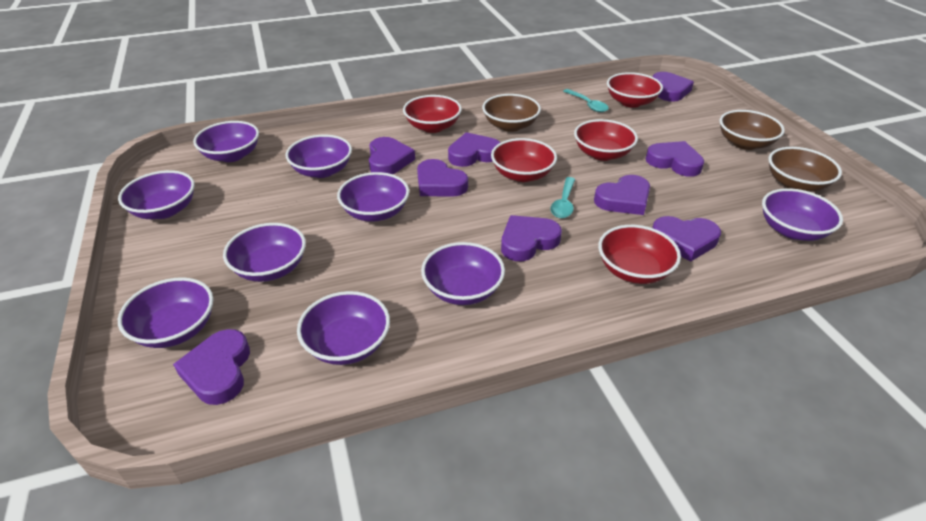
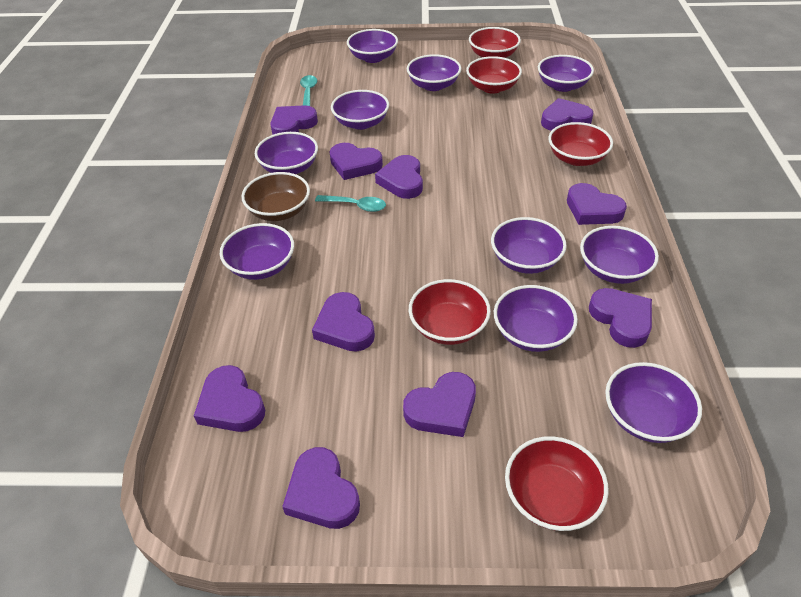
brown bowl: 3 -> 1
purple bowl: 9 -> 10
purple heart: 9 -> 10

